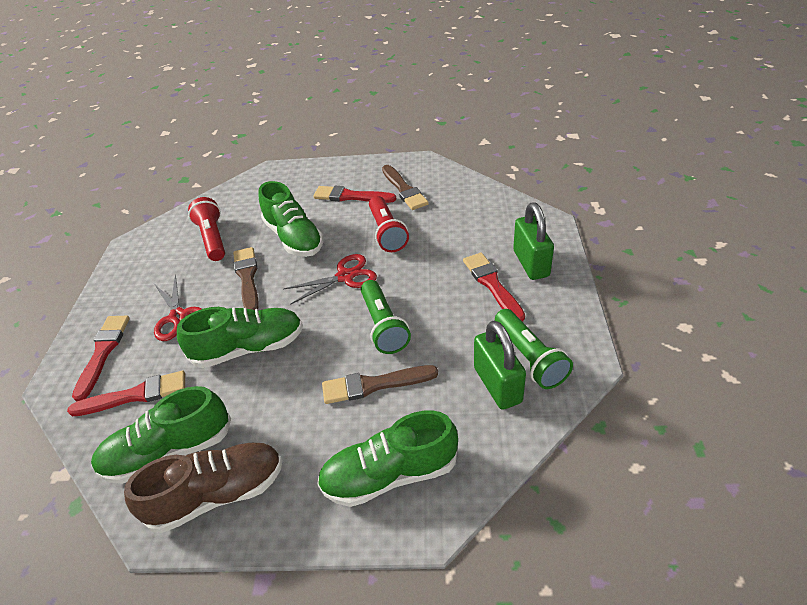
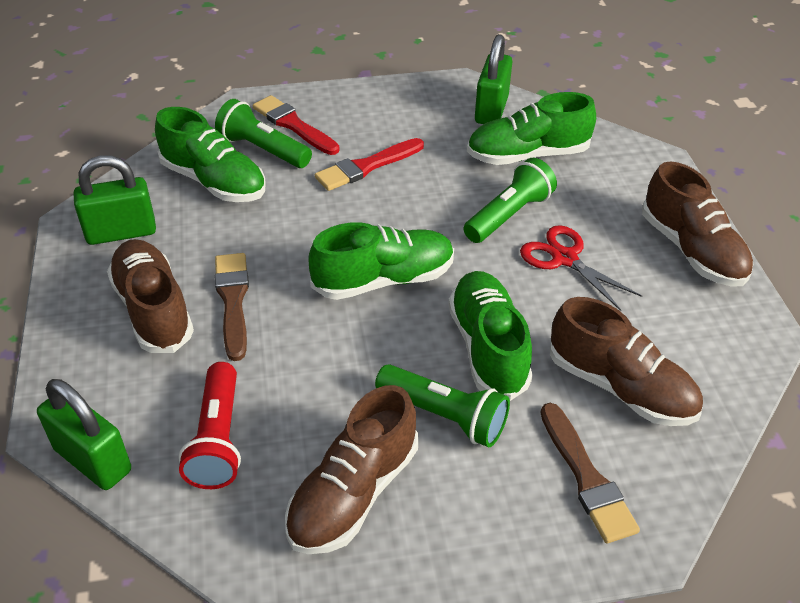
brown brush: 3 -> 2
brown shoe: 1 -> 4
green flashlight: 2 -> 3
green padlock: 2 -> 3
red brush: 4 -> 2
red flashlight: 2 -> 1
red scissors: 2 -> 1

